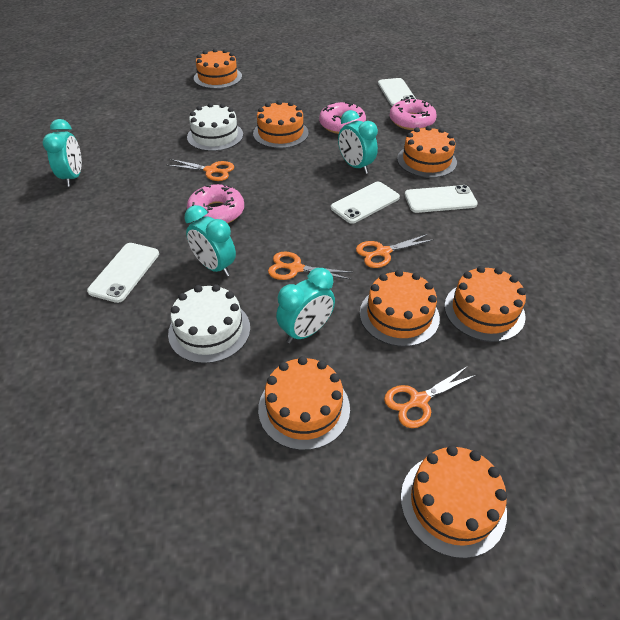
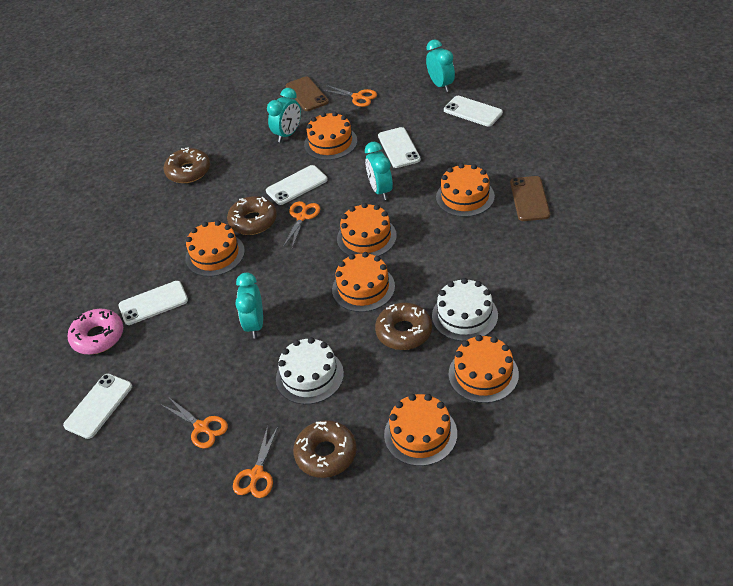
brown donut: 0 -> 4
brown phone: 0 -> 2
pink donut: 3 -> 1
white phone: 4 -> 5

